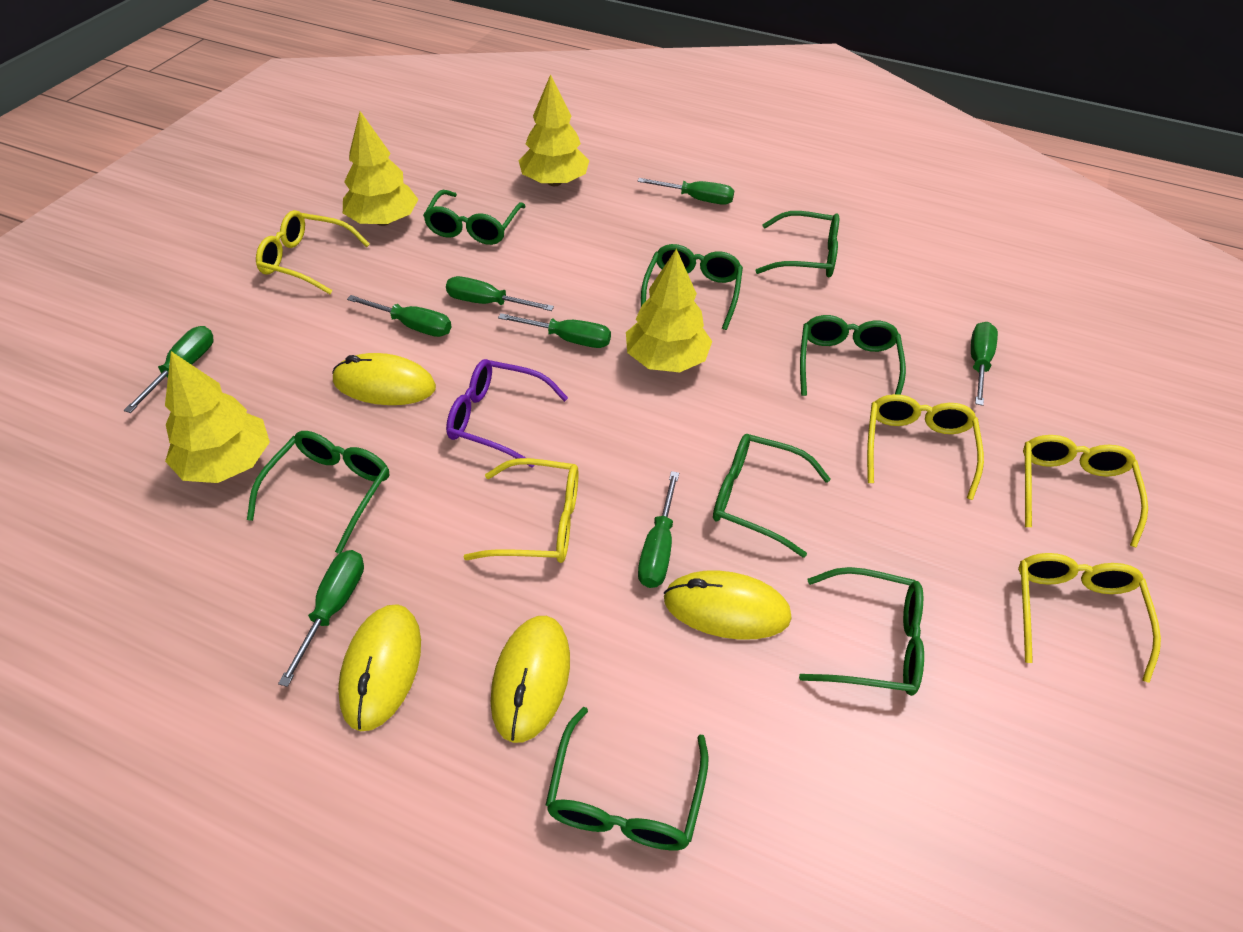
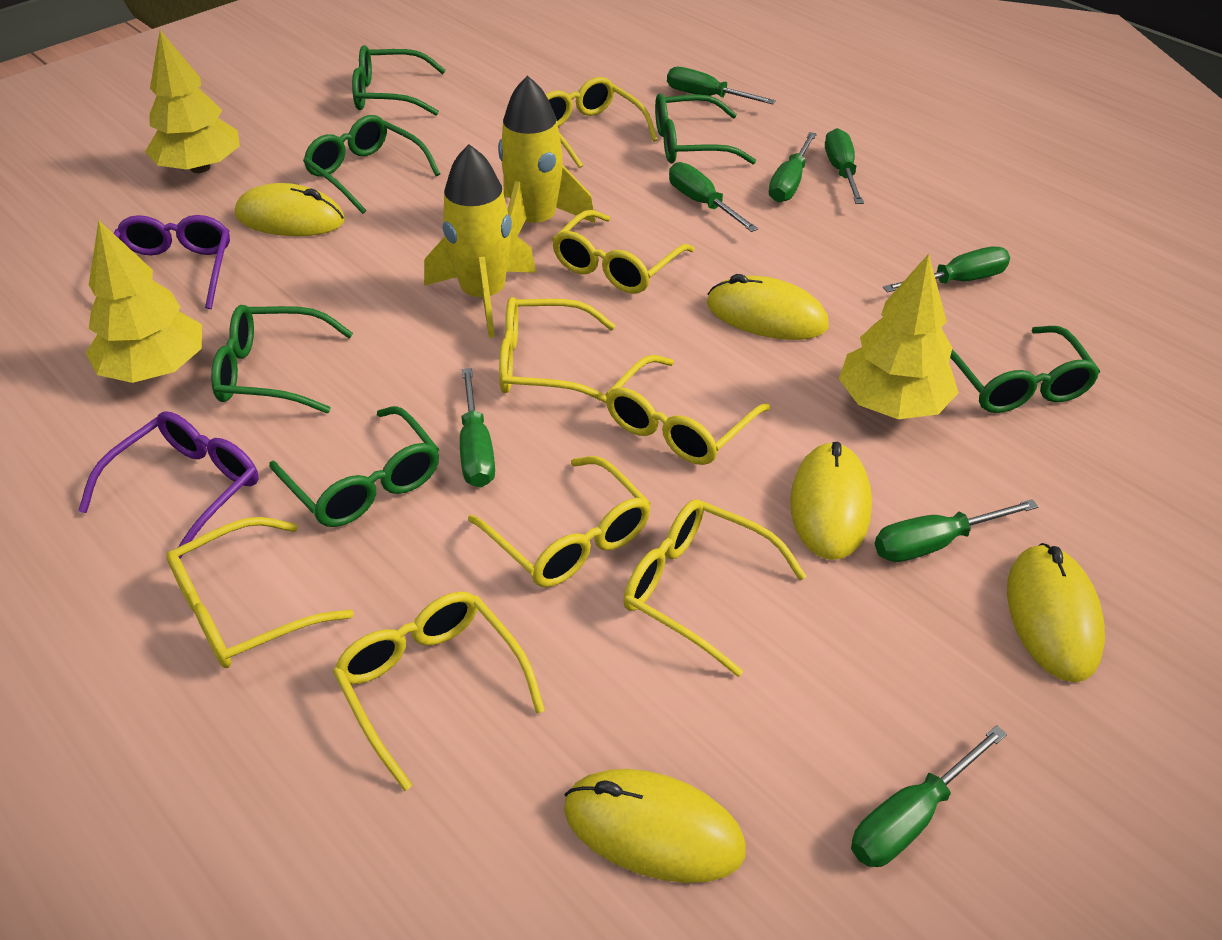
green glasses: 8 -> 6
purple glasses: 1 -> 2
yellow glasses: 5 -> 8
yellow mouse: 4 -> 5
yellow rocket: 0 -> 2
yellow tree: 4 -> 3

